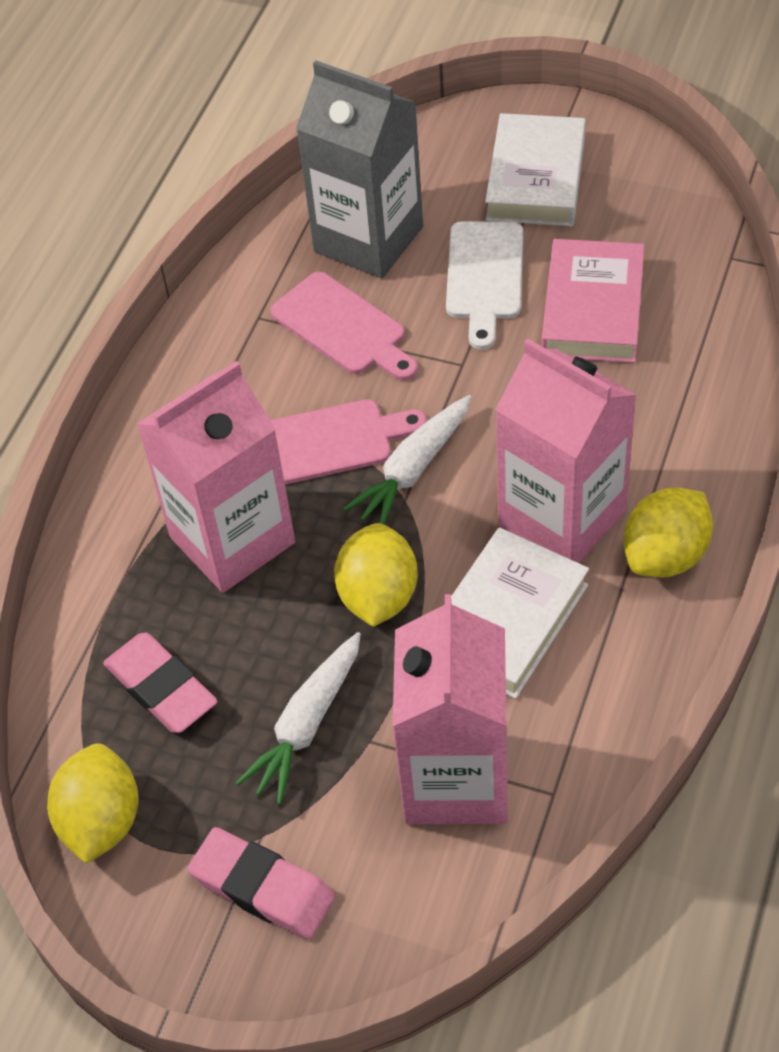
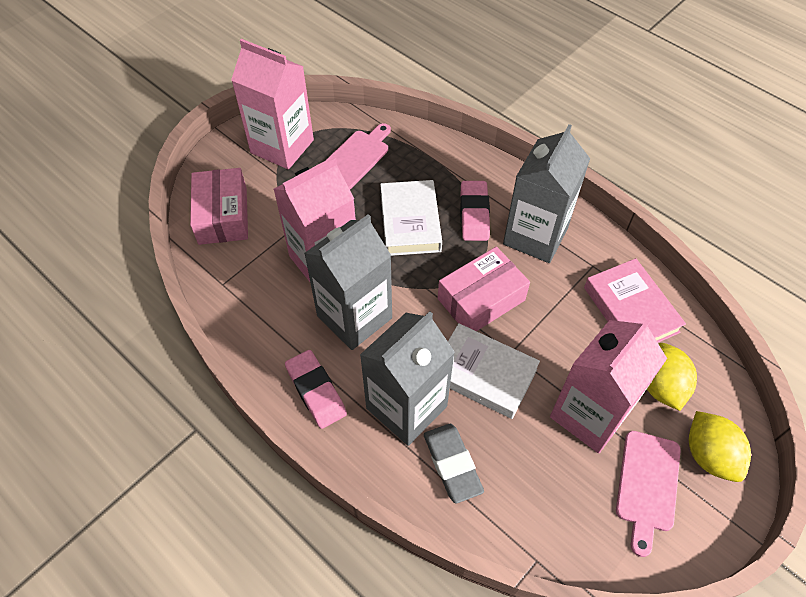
grey carton: 1 -> 3
grey eraser: 0 -> 1
pink box: 0 -> 2
white carrot: 2 -> 0
white cutting board: 1 -> 0
yellow lemon: 3 -> 2

